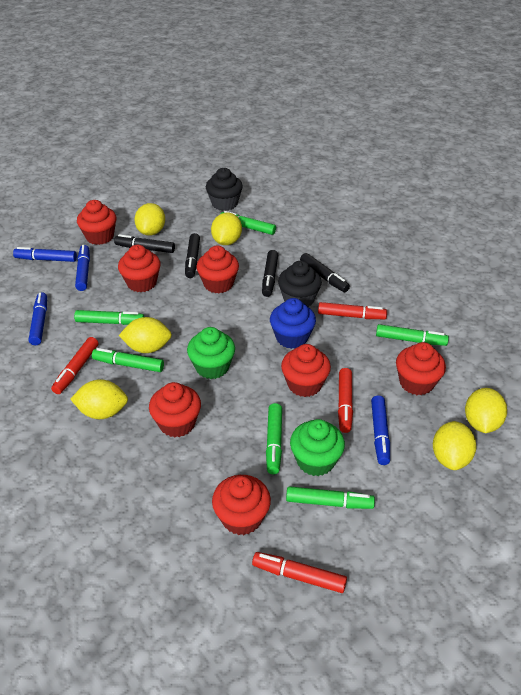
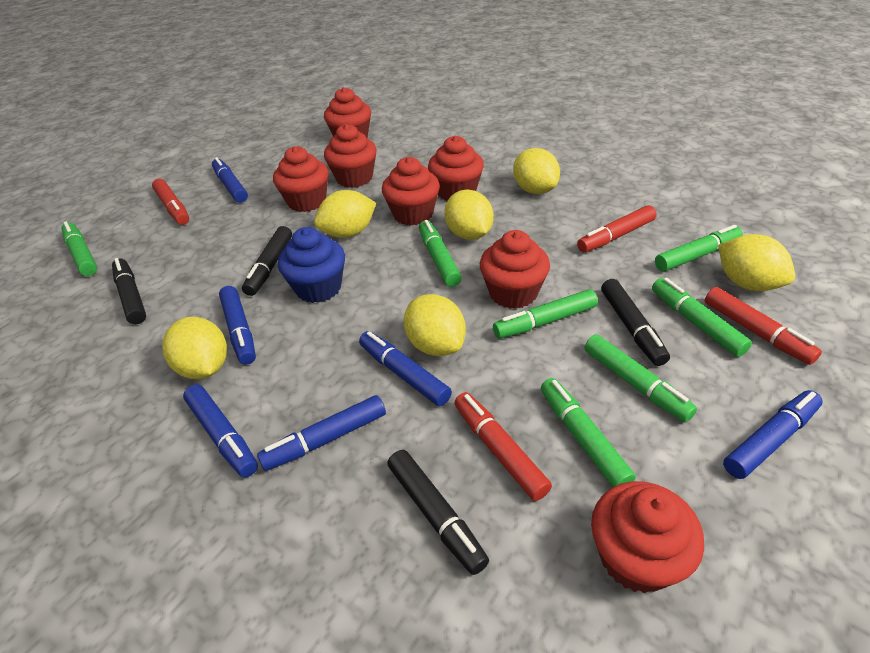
black cupcake: 2 -> 0
blue marker: 4 -> 6
green cupcake: 2 -> 0
green marker: 6 -> 7

